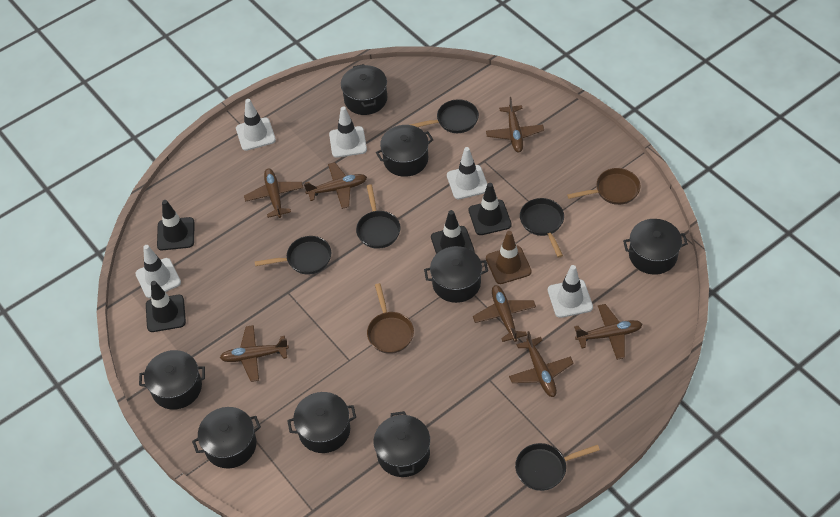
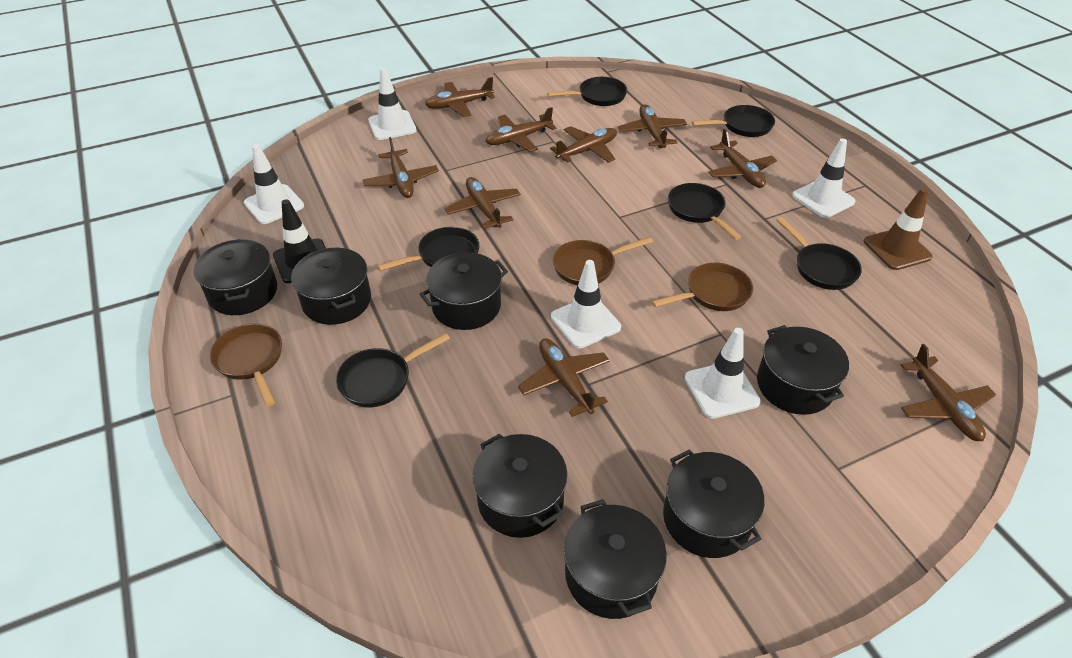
black pan: 5 -> 6
black pot: 8 -> 7
black traffic cone: 4 -> 1
brown pan: 2 -> 3
brown plane: 7 -> 9

